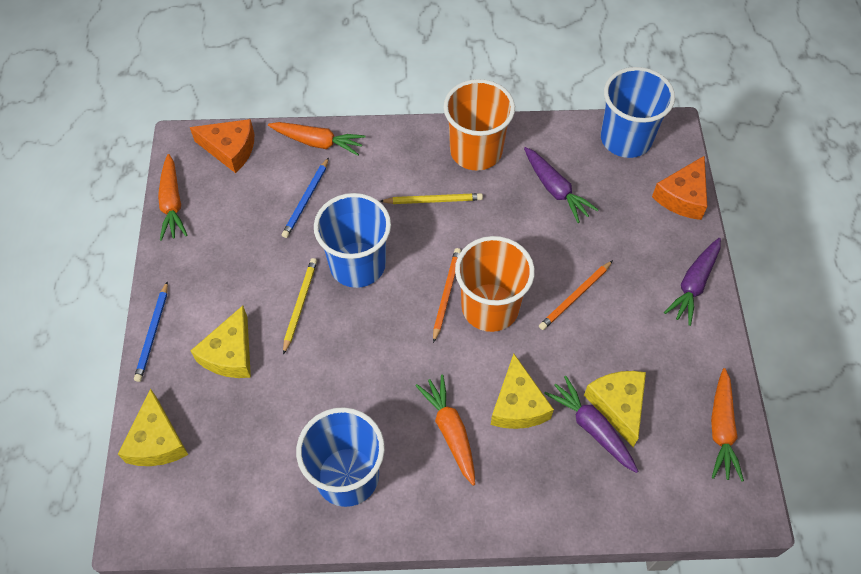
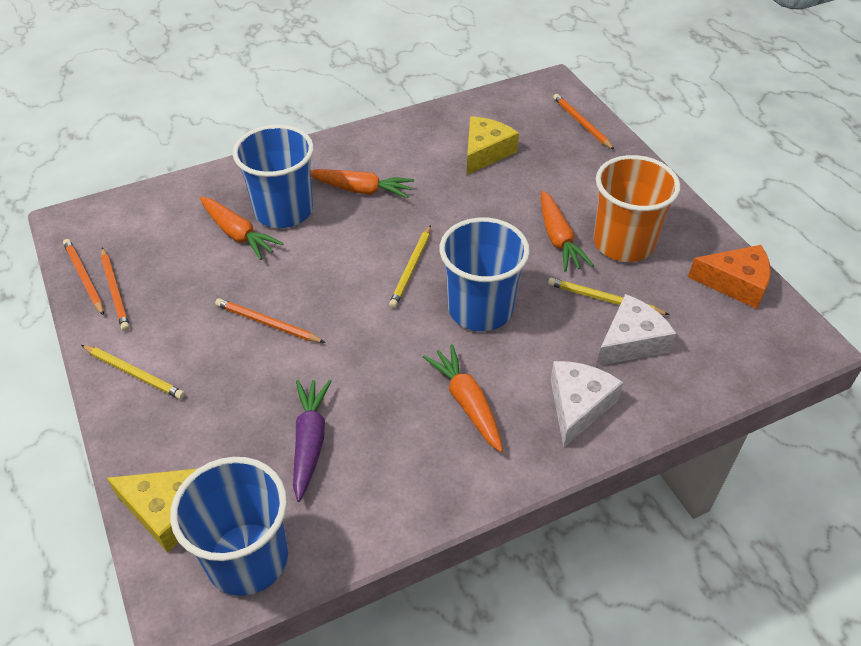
blue pencil: 2 -> 0
orange cheese: 2 -> 1
orange cup: 2 -> 1
orange pencil: 2 -> 4
purple carrot: 3 -> 1
white cheese: 0 -> 2
yellow cheese: 4 -> 2
yellow pencil: 2 -> 3

